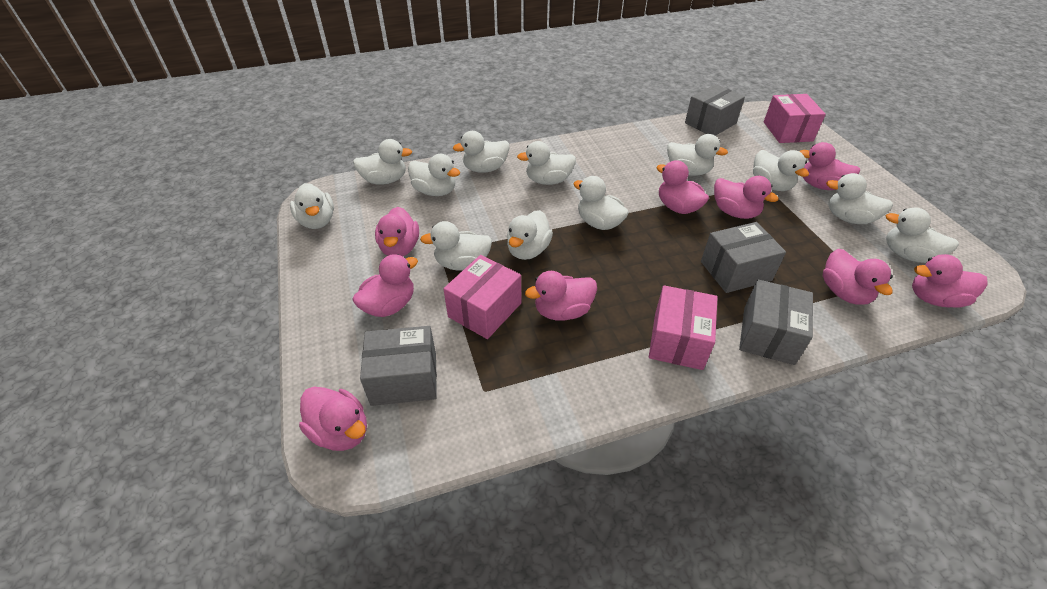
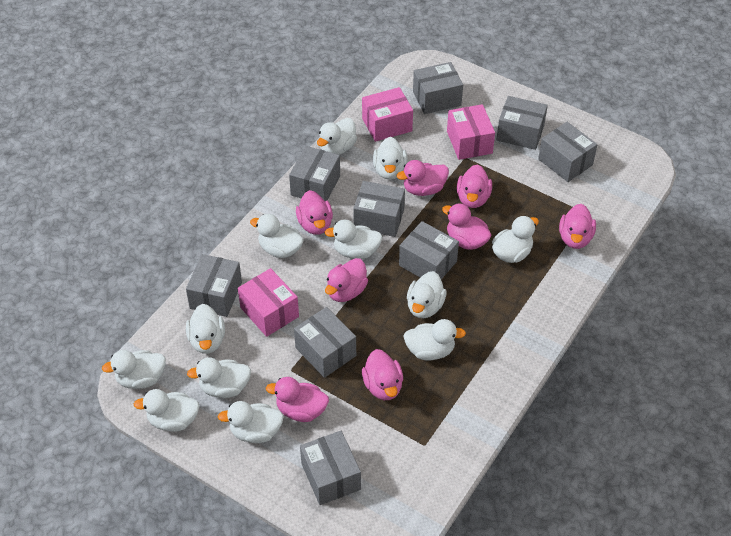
grey box: 4 -> 9
pink duck: 9 -> 8

